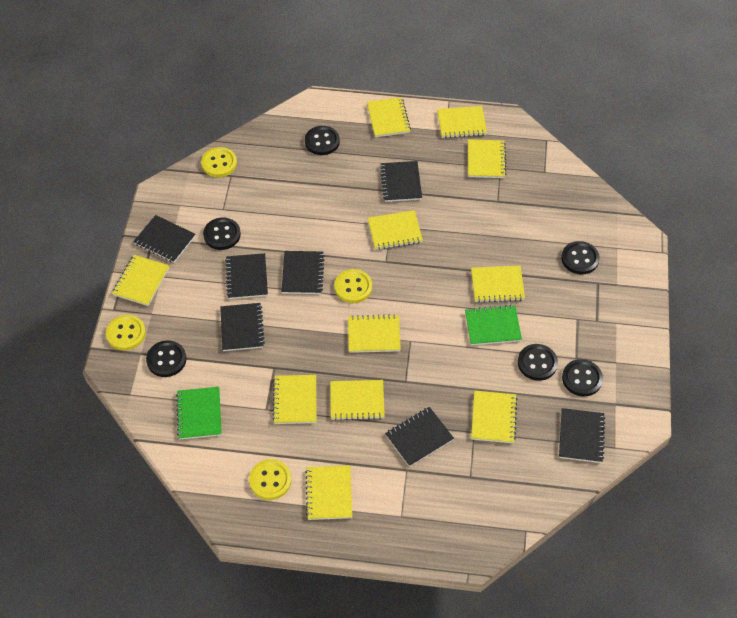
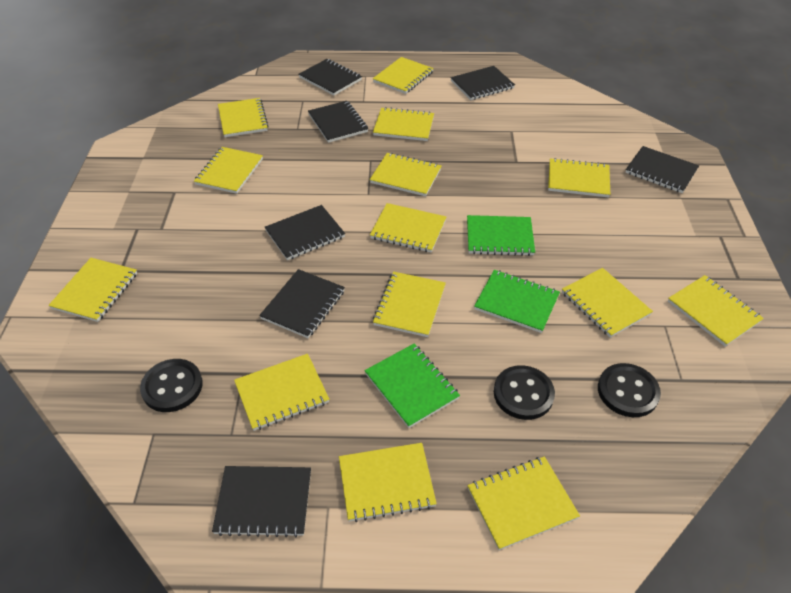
black button: 6 -> 3
green notebook: 2 -> 3
yellow button: 4 -> 0
yellow notebook: 11 -> 14

